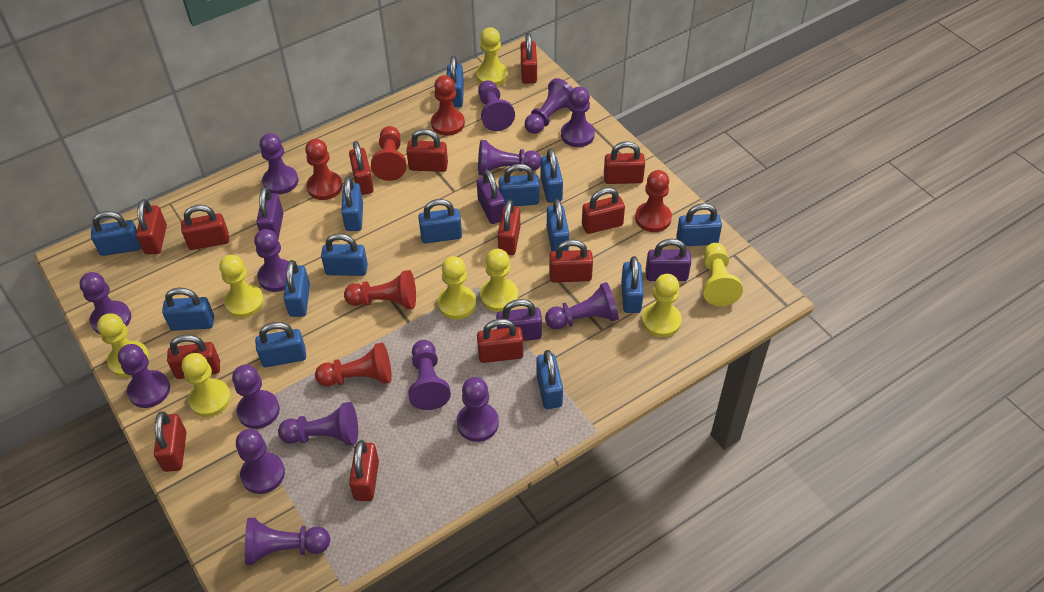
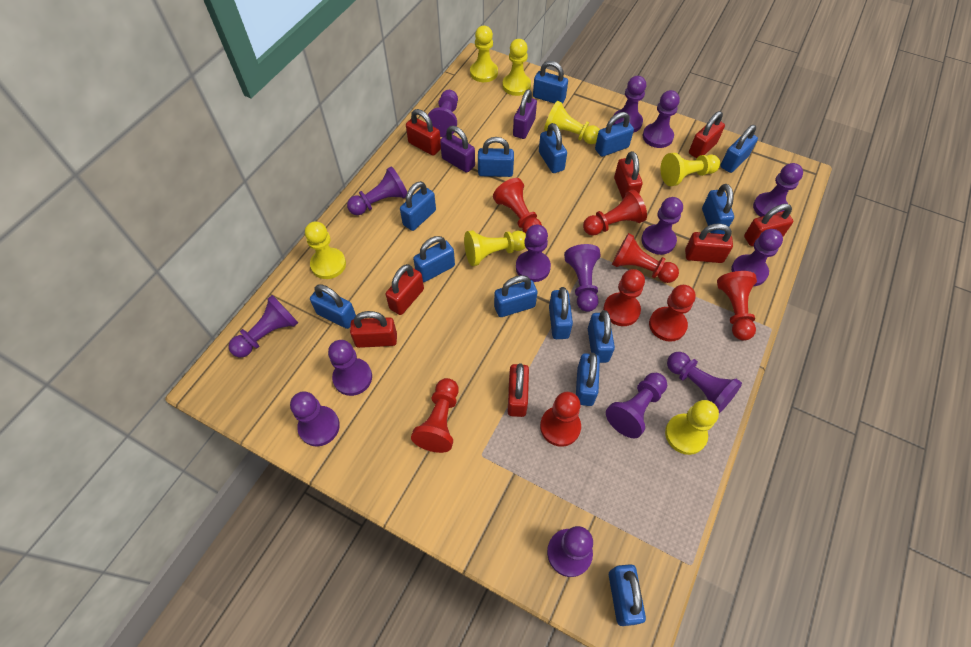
purple padlock: 4 -> 2
red padlock: 13 -> 8
red pawn: 6 -> 8
yellow pawn: 8 -> 7

